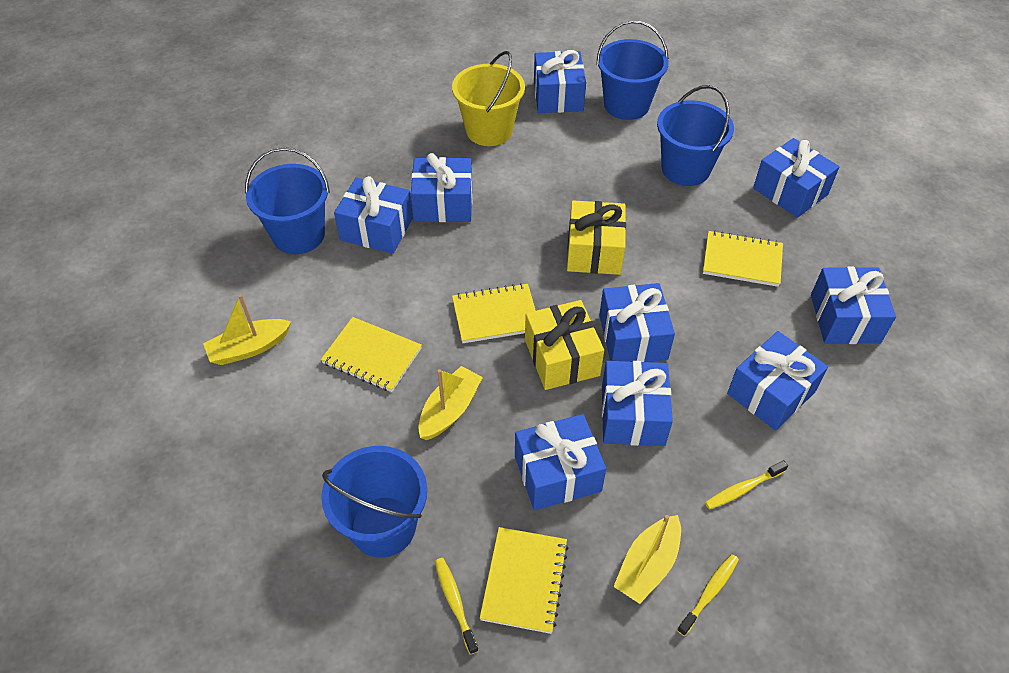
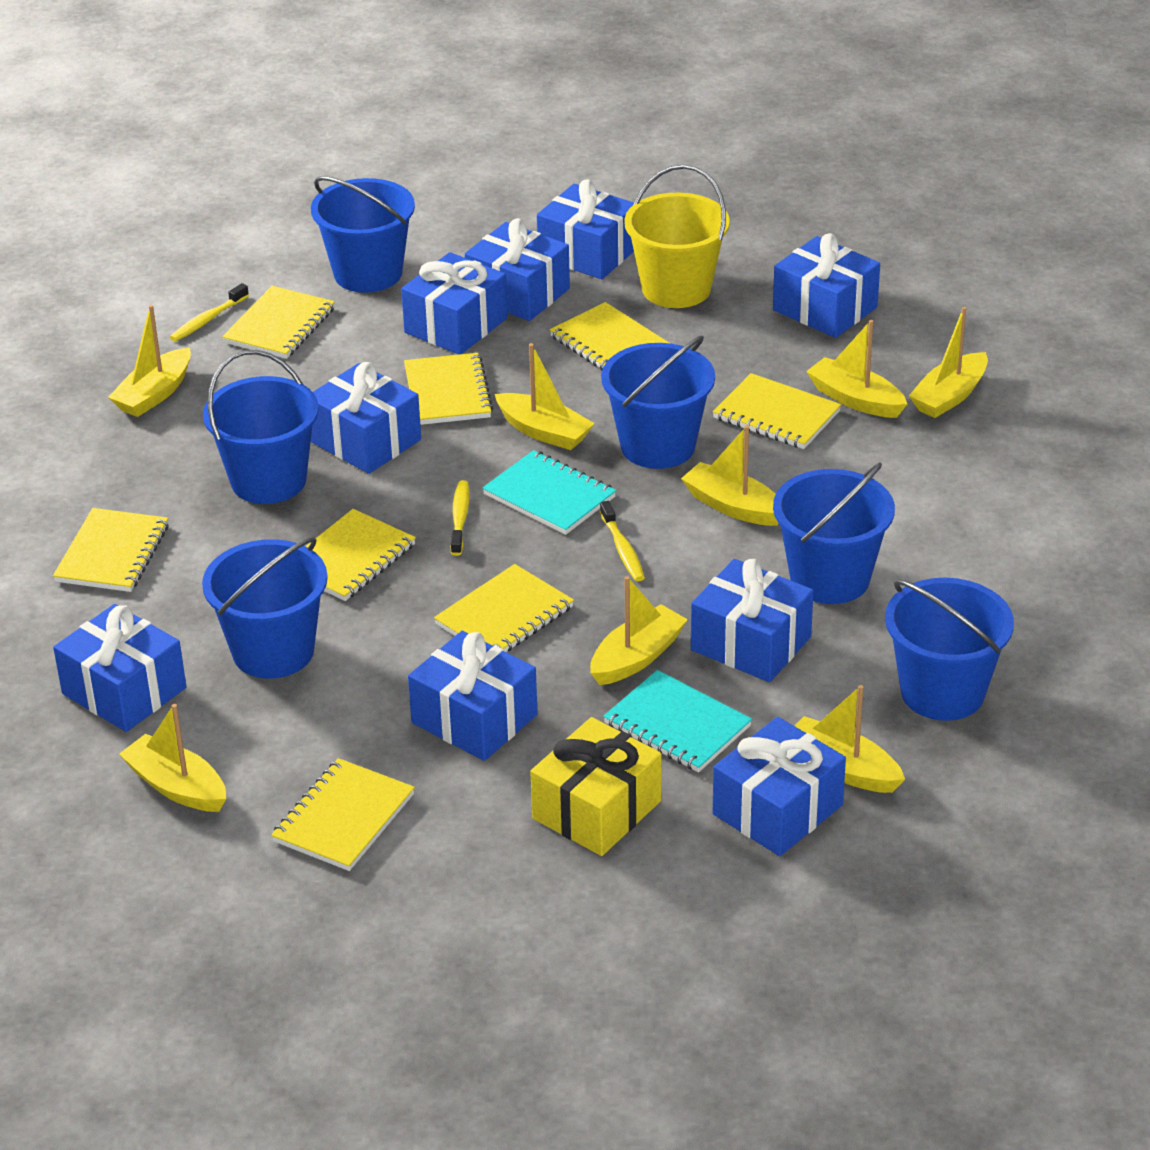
blue bucket: 4 -> 6
turquoise notebook: 0 -> 2
yellow boat: 3 -> 8
yellow gift: 2 -> 1
yellow notebook: 4 -> 8

